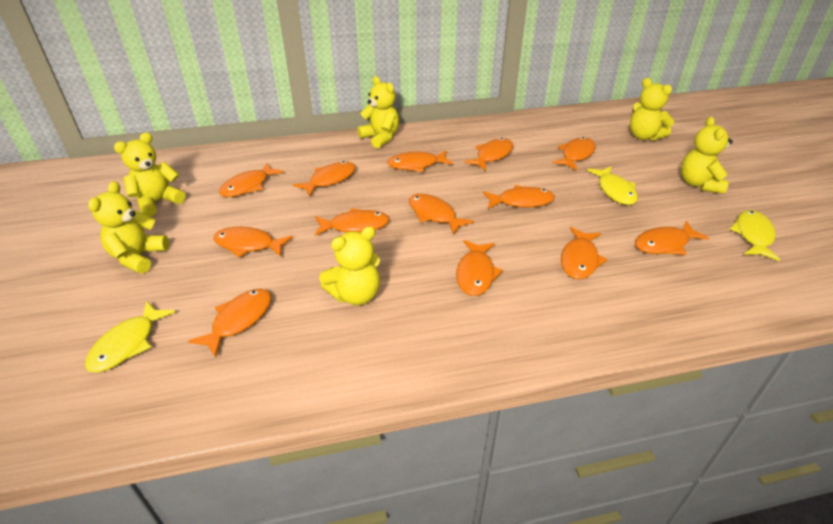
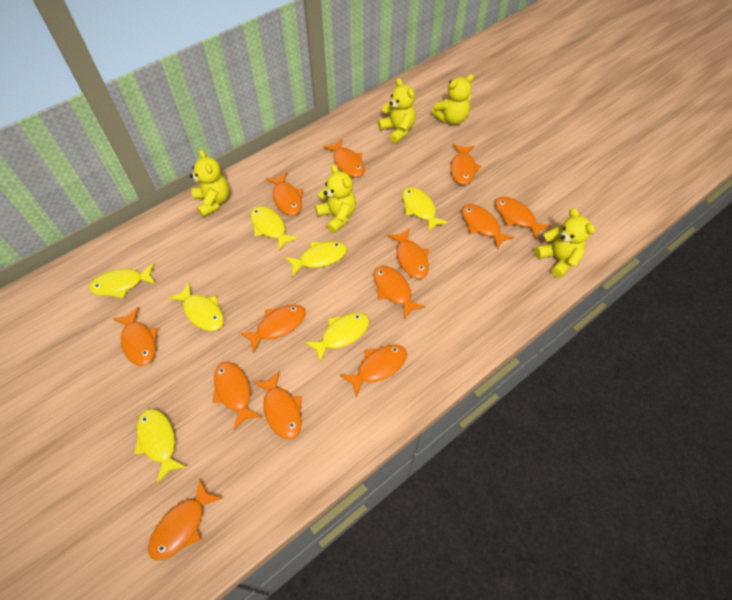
yellow fish: 3 -> 7
yellow teddy bear: 6 -> 5

